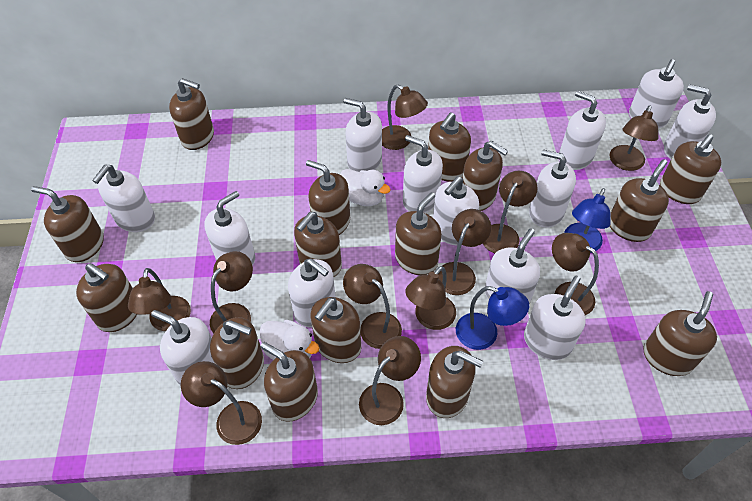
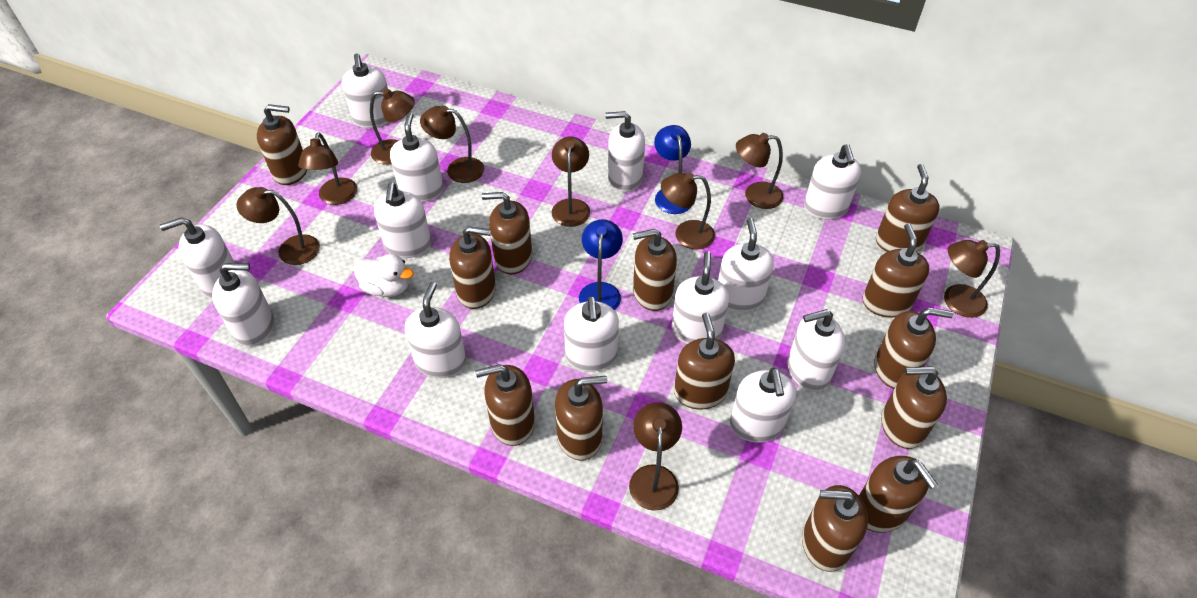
brown lamp: 11 -> 9
brown soap dispenser: 15 -> 13
white duck: 2 -> 1

